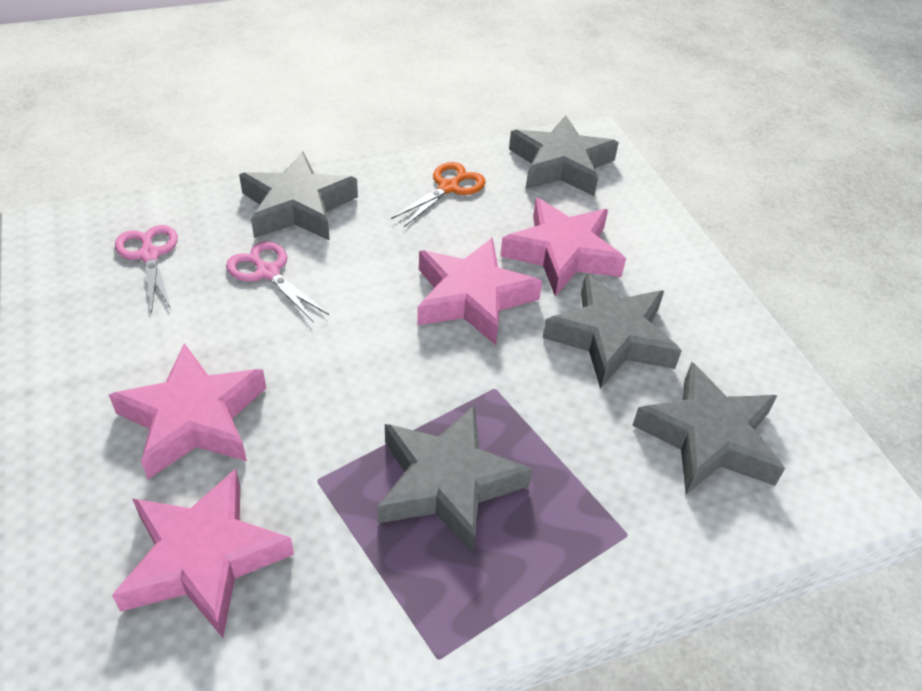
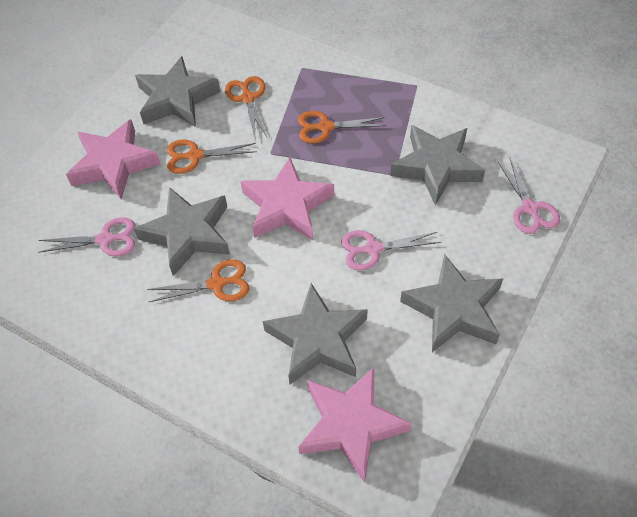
orange scissors: 1 -> 4
pink scissors: 2 -> 3
pink star: 4 -> 3

